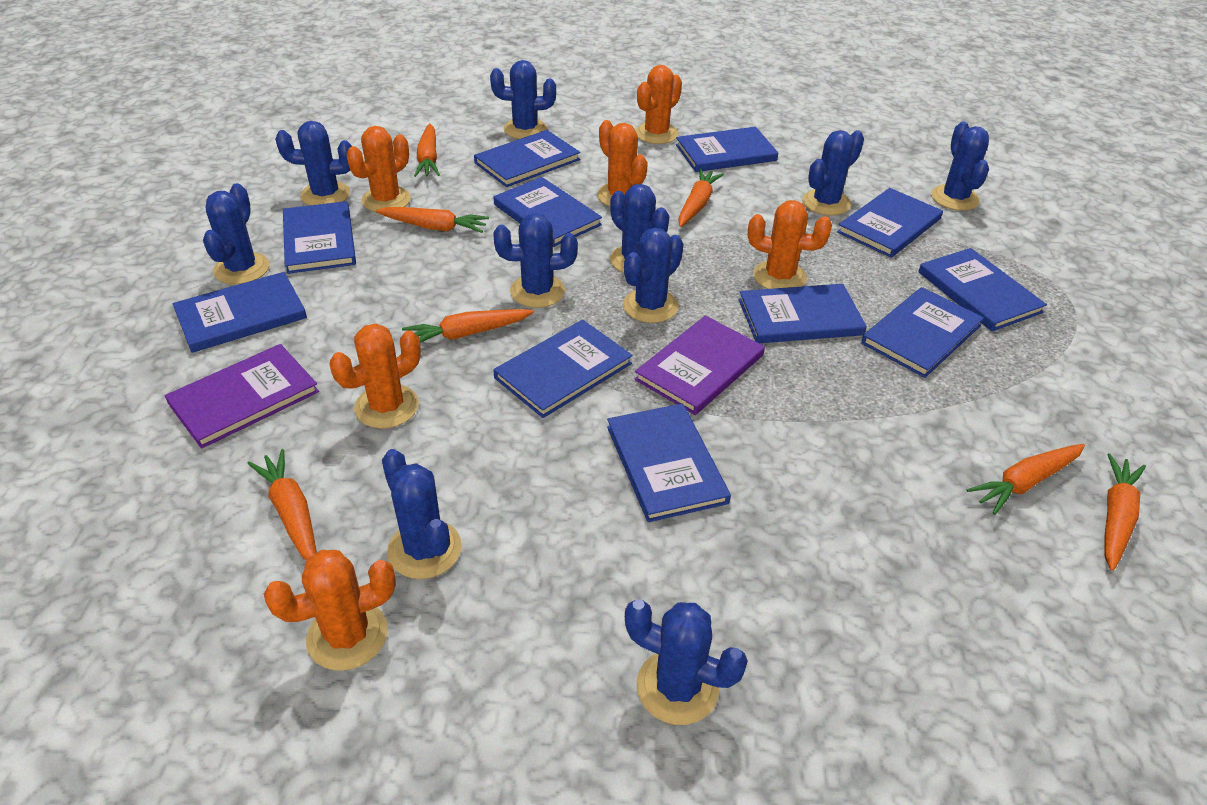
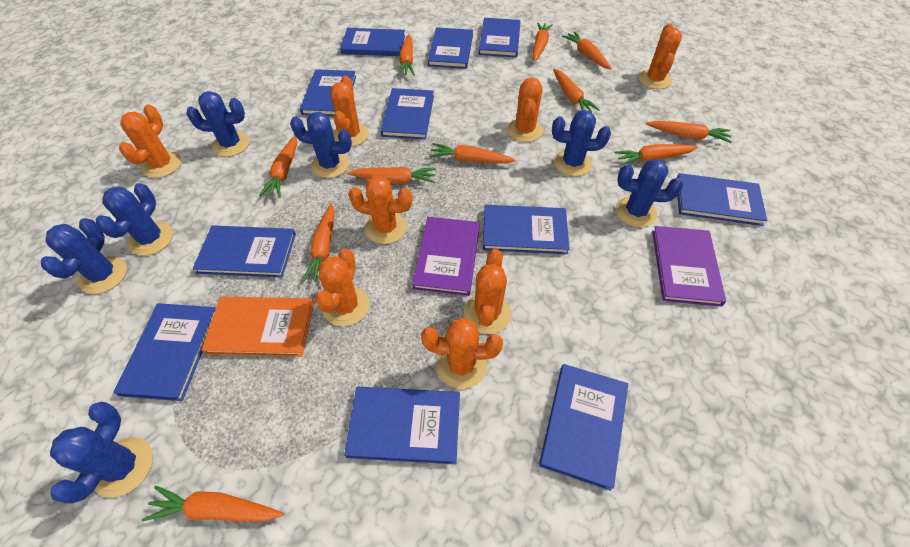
blue cactus: 10 -> 7
orange book: 0 -> 1
orange cactus: 6 -> 8
orange carrot: 7 -> 11

